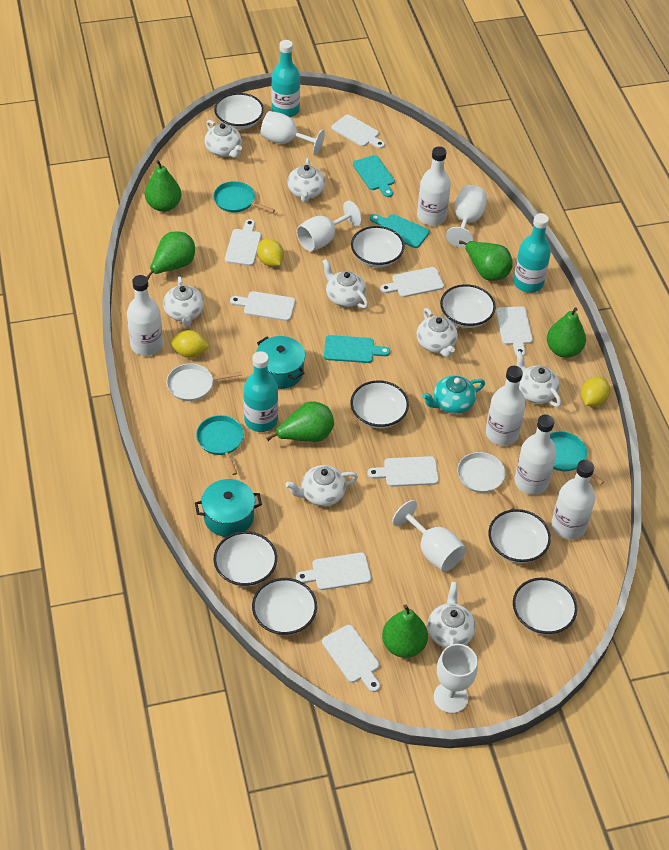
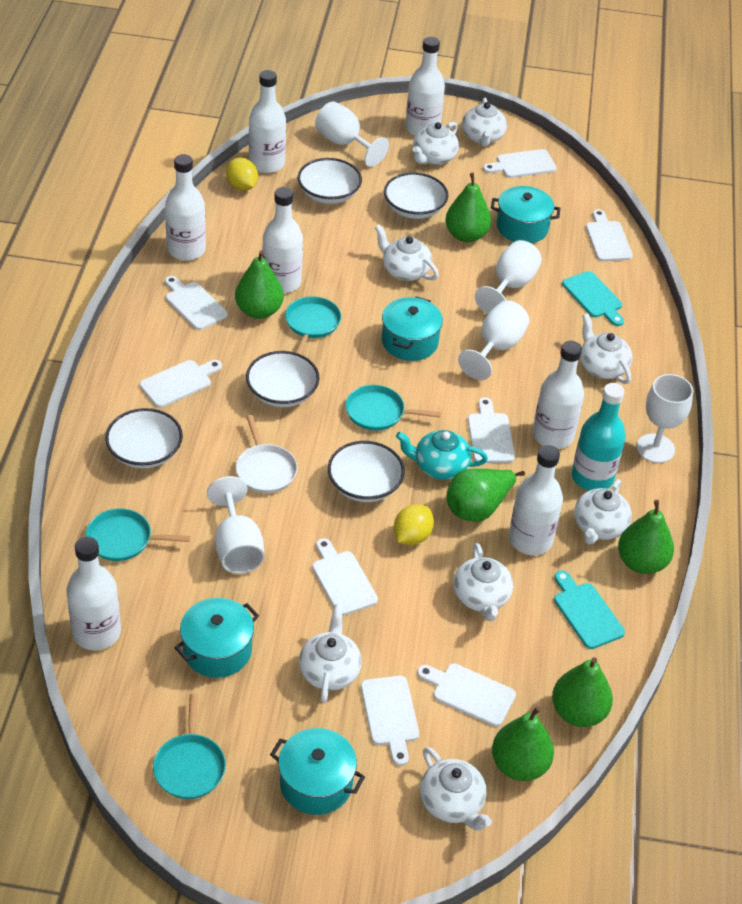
turquoise bottle: 3 -> 1
turquoise cutting board: 3 -> 2
turquoise pan: 3 -> 4
turquoise pot: 2 -> 4
white bottle: 5 -> 7
white bowl: 8 -> 5
white pan: 2 -> 1
yellow lemon: 3 -> 2

